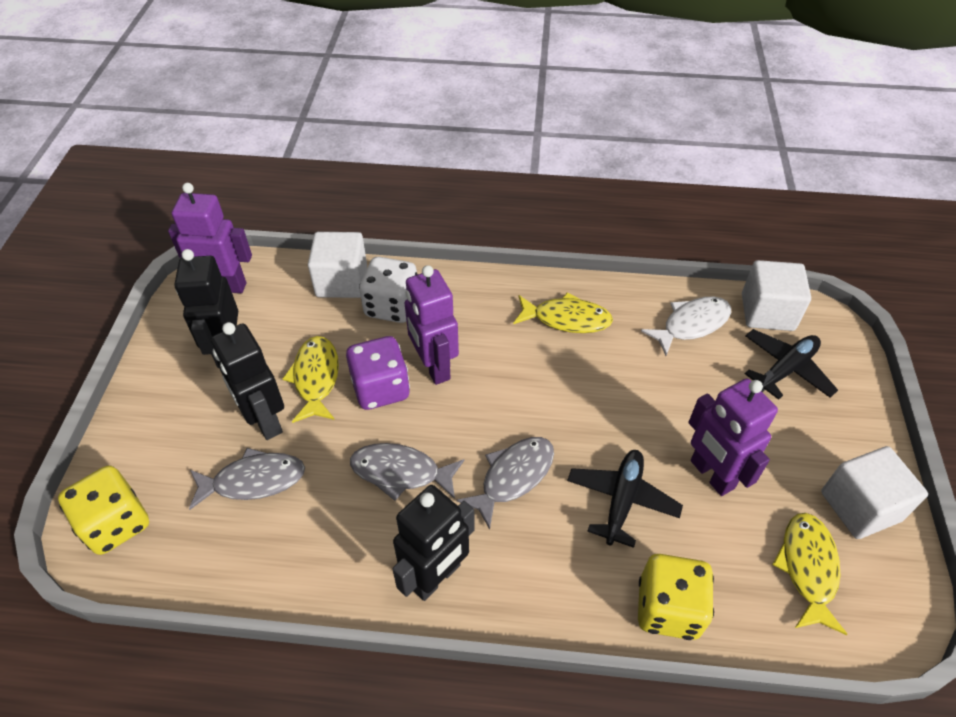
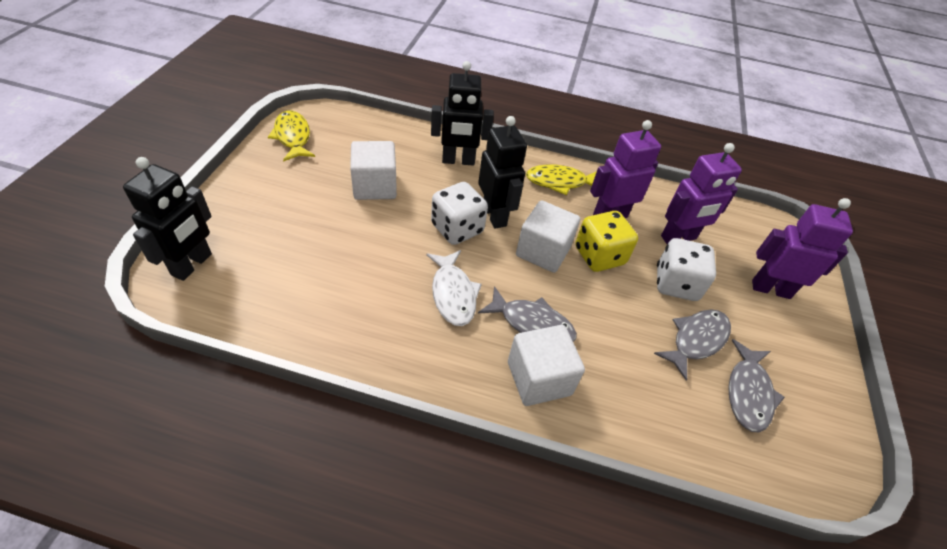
black plane: 2 -> 0
purple dice: 1 -> 0
white dice: 1 -> 2
yellow dice: 2 -> 1
yellow fish: 3 -> 2

